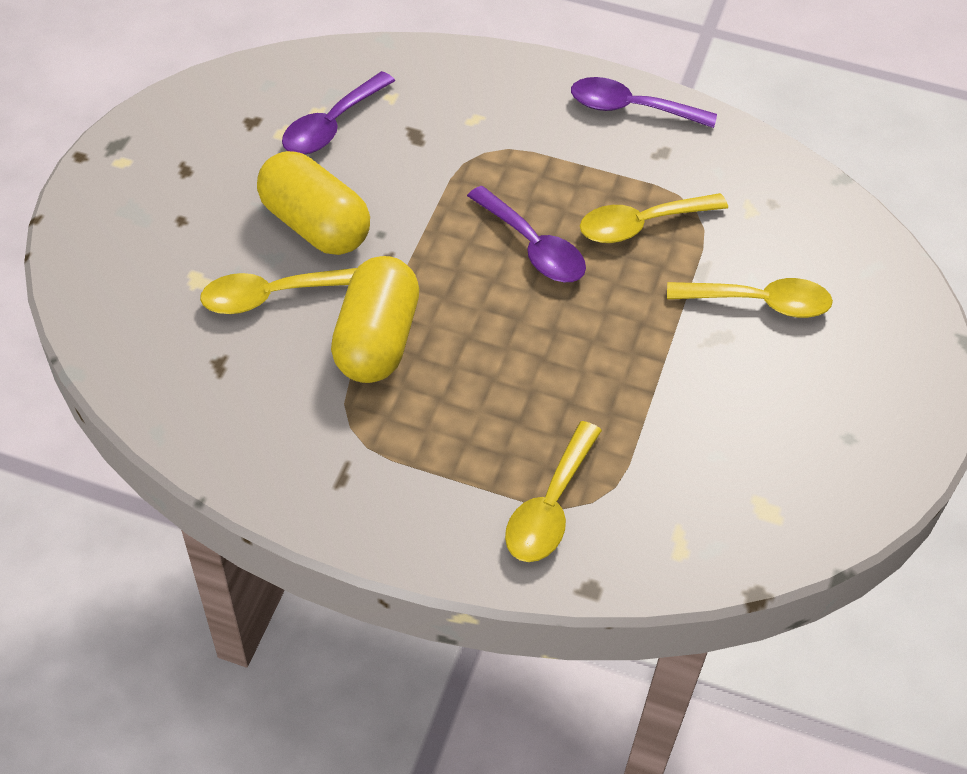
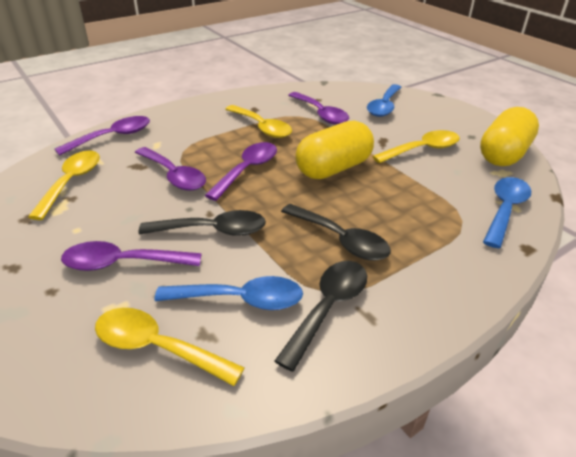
black spoon: 0 -> 3
blue spoon: 0 -> 3
purple spoon: 3 -> 5

